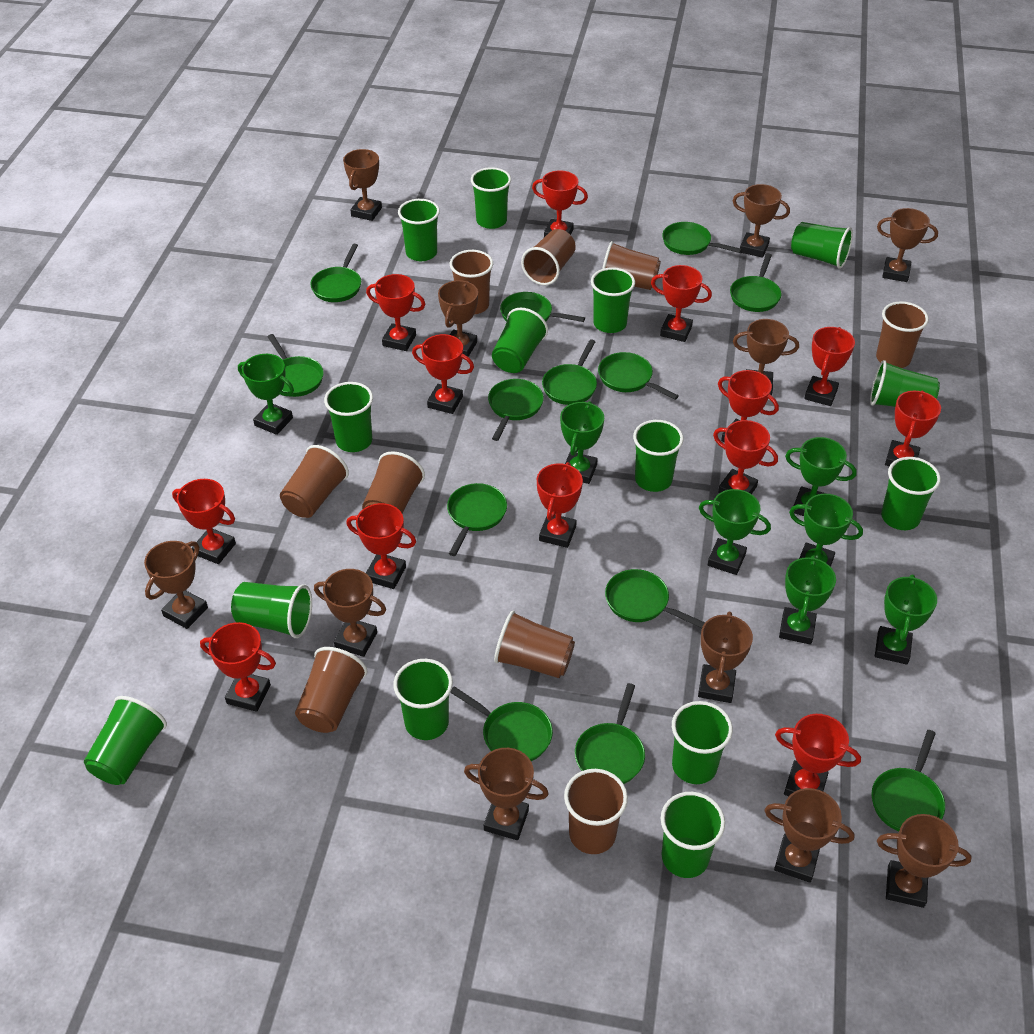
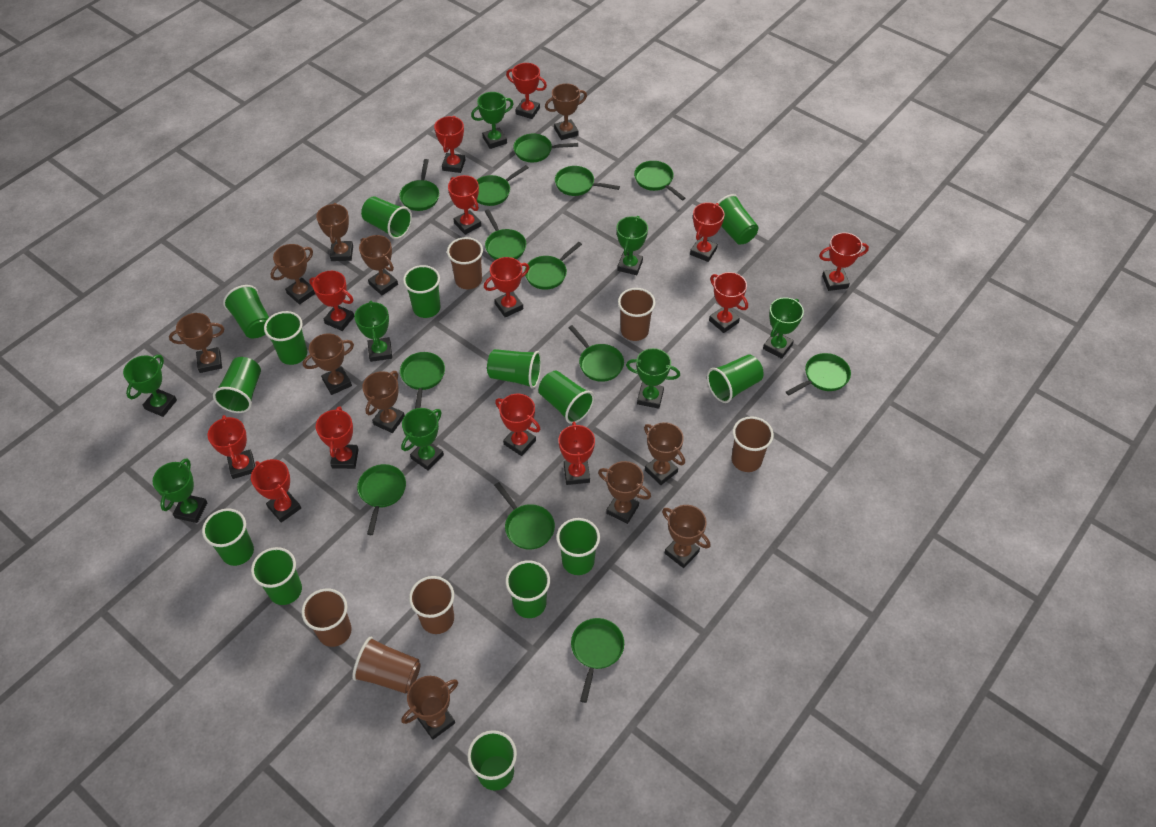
brown cup: 9 -> 6
green trophy: 7 -> 8

